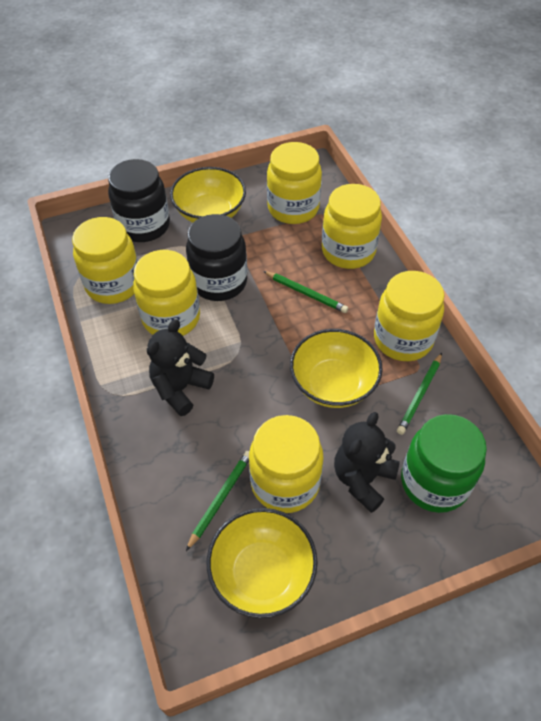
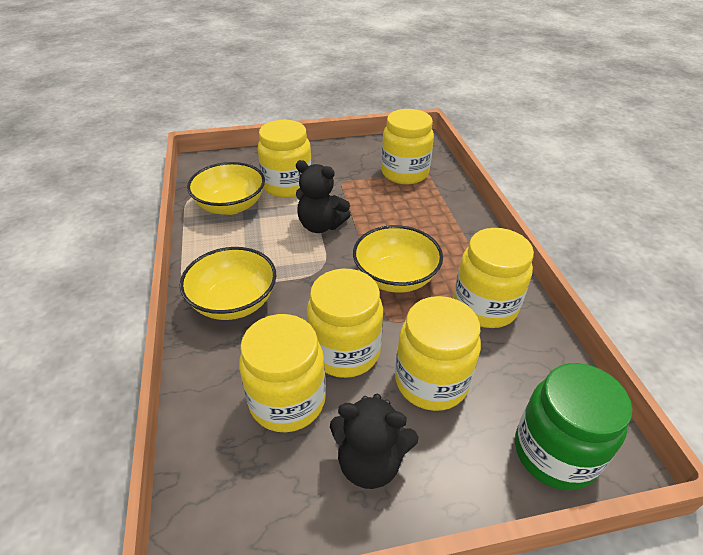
black jar: 2 -> 0
green pencil: 3 -> 0

